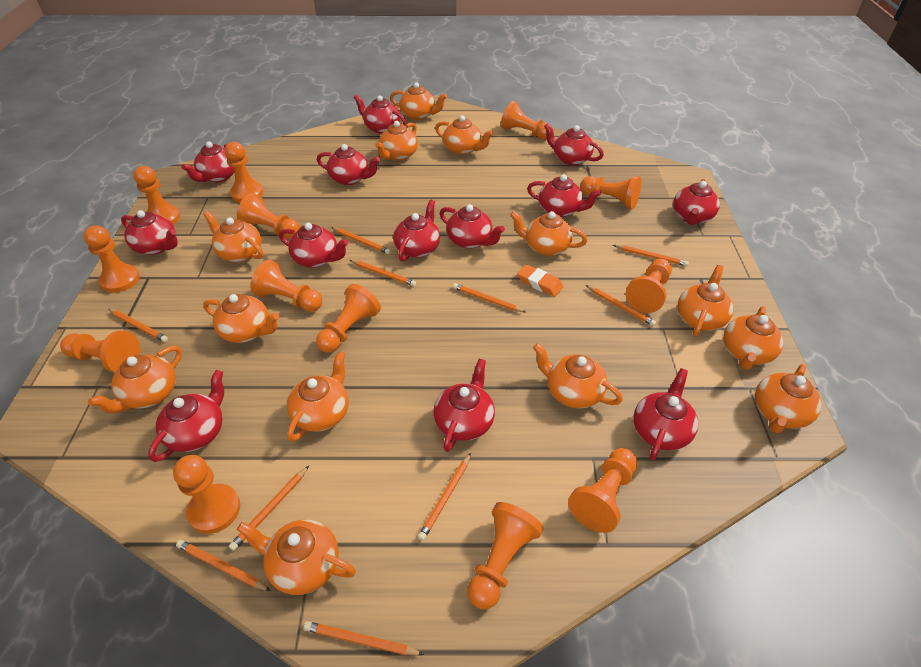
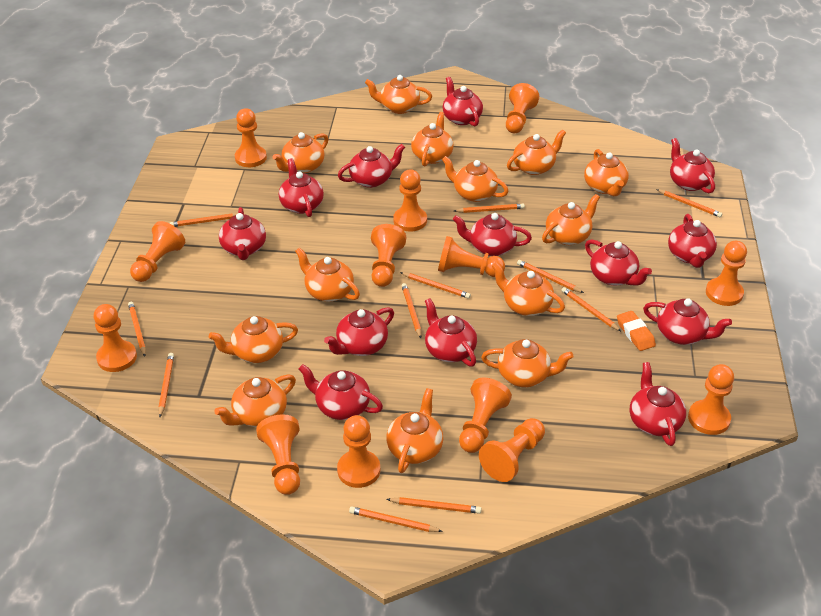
orange pencil: 10 -> 11

